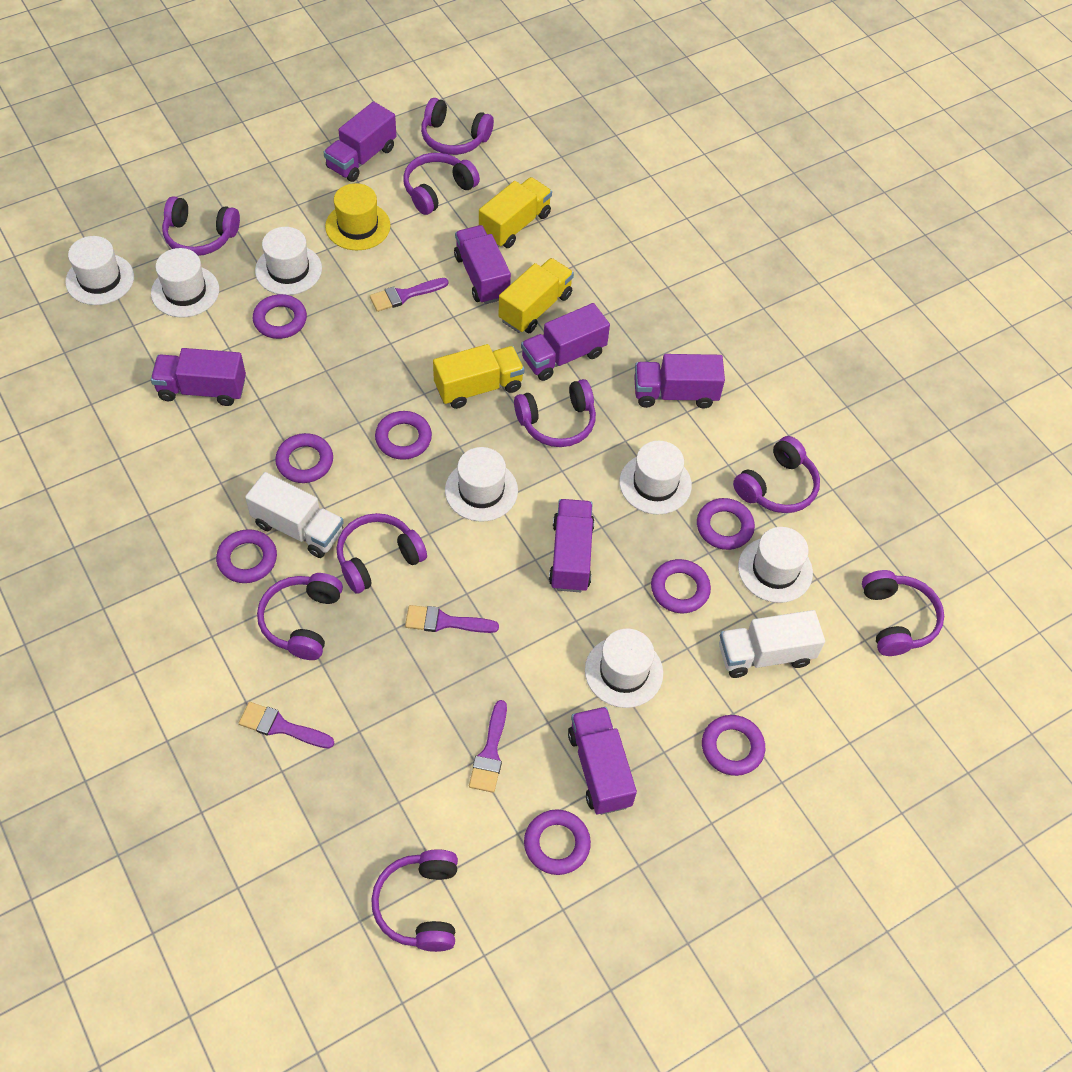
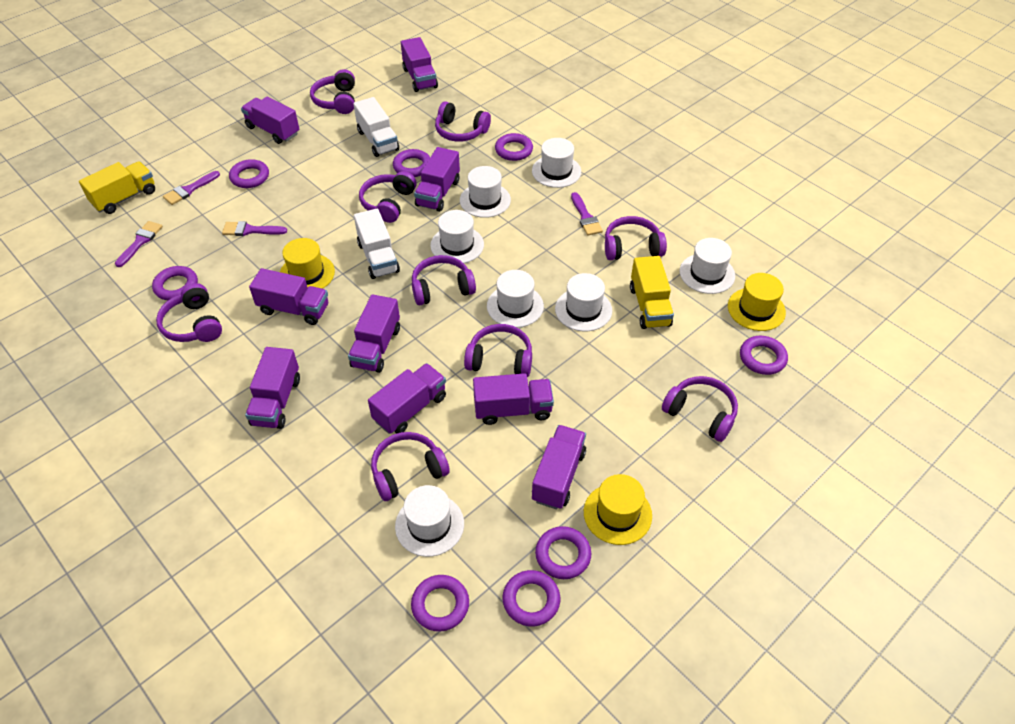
purple truck: 7 -> 9
yellow hat: 1 -> 3
yellow truck: 3 -> 2

